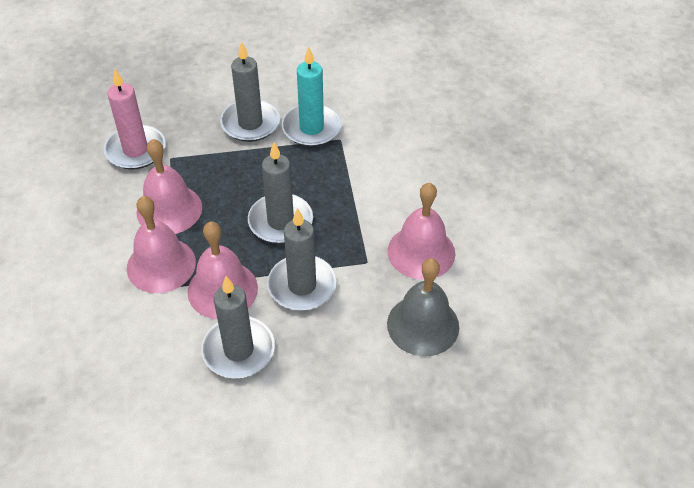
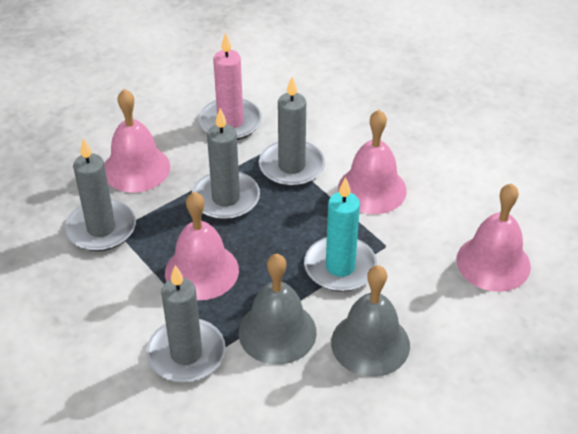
grey bell: 1 -> 2

